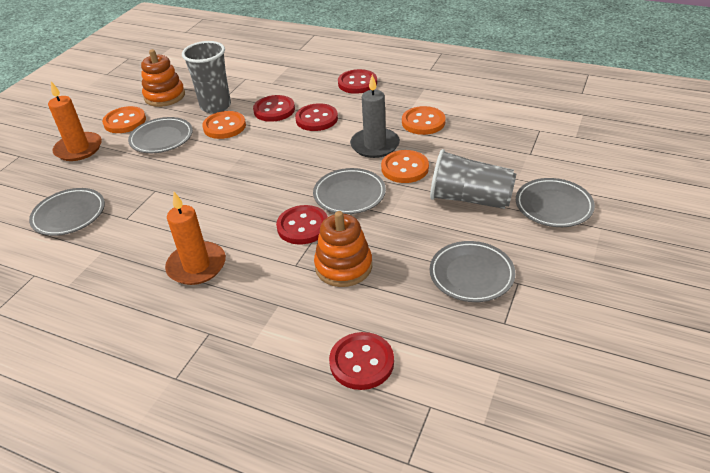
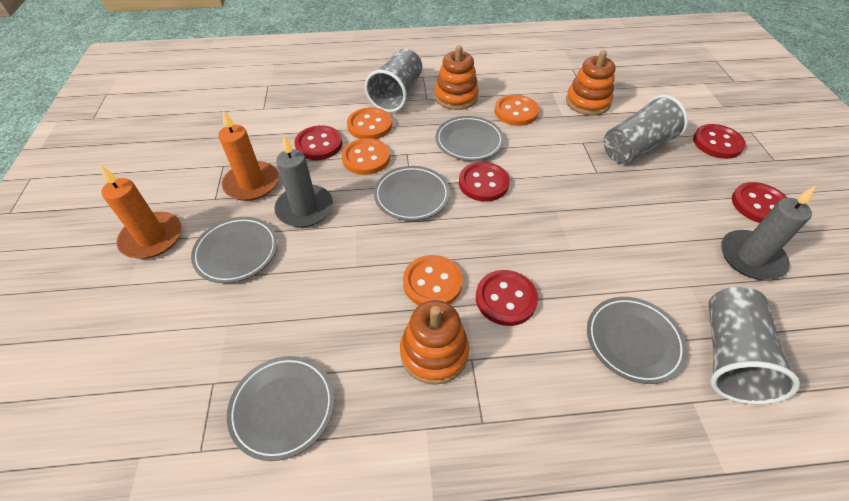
grey candle: 1 -> 2
grey cup: 2 -> 3
orange stacking toy: 2 -> 3

